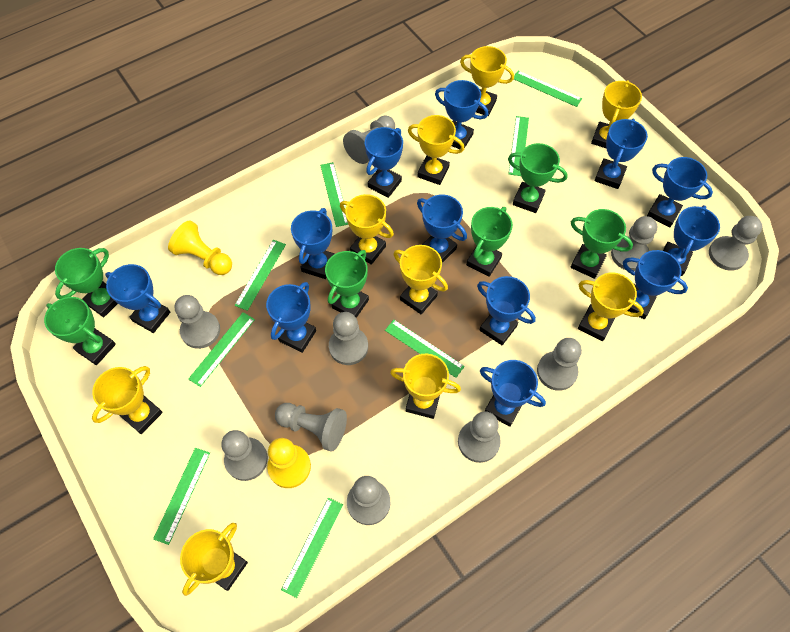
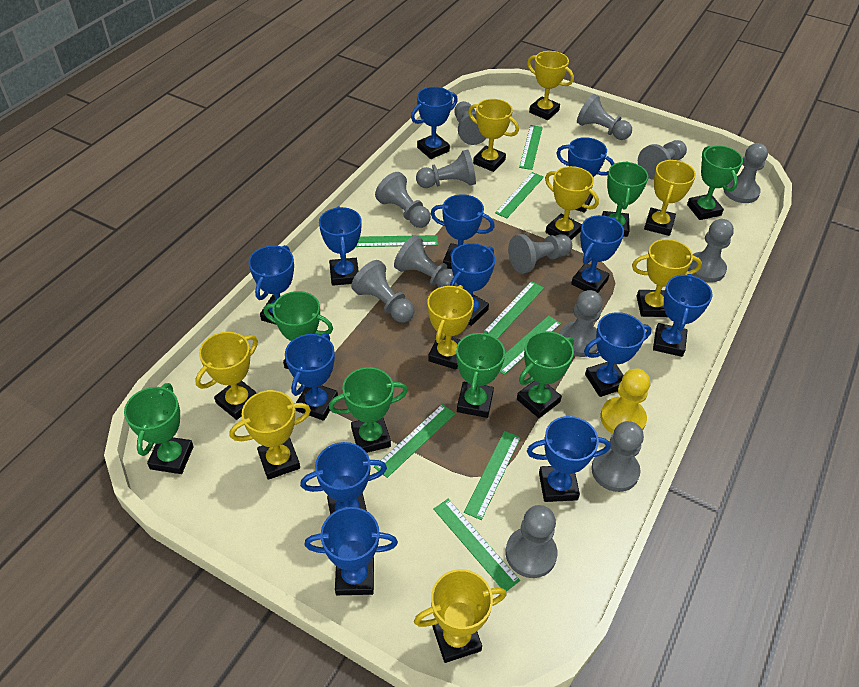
blue trophy: 12 -> 13
green trophy: 6 -> 7
grey pawn: 10 -> 13
yellow pawn: 2 -> 1

